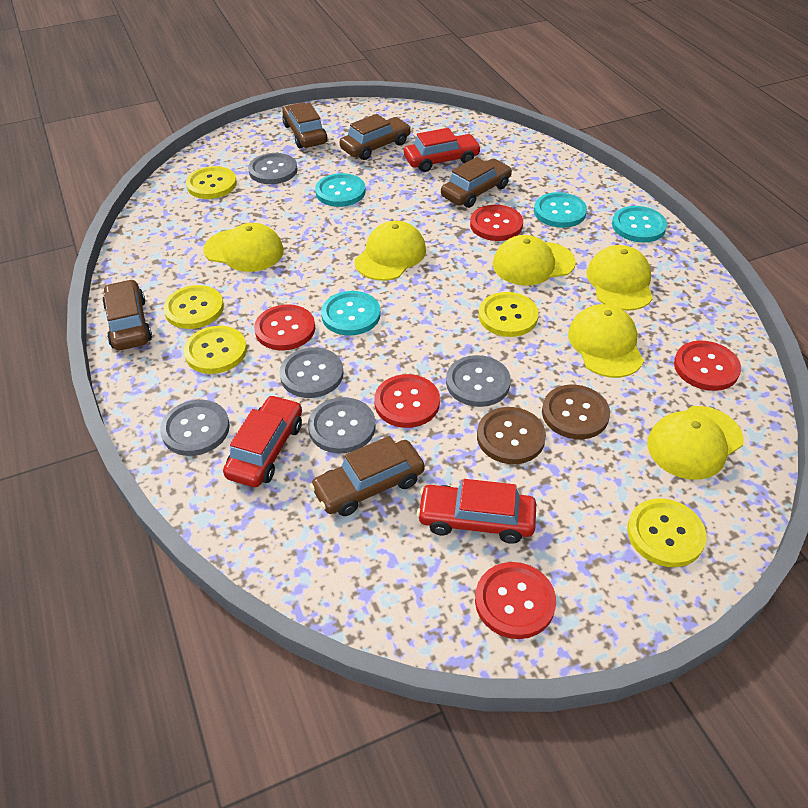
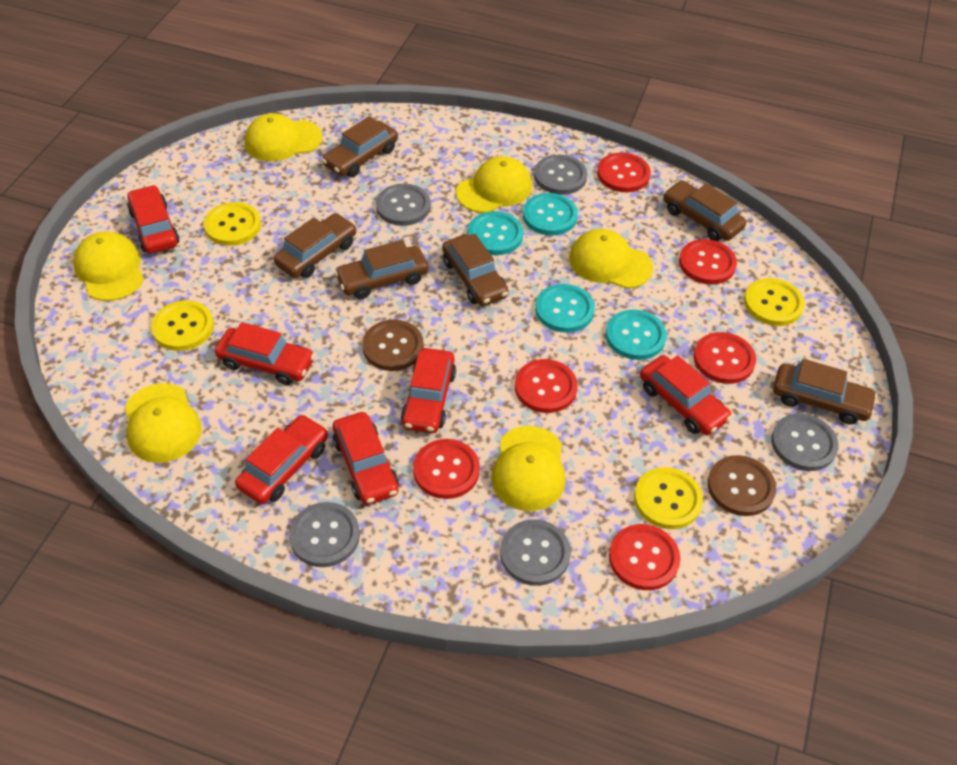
brown car: 5 -> 6
red button: 5 -> 6
red car: 3 -> 6
yellow button: 5 -> 4

